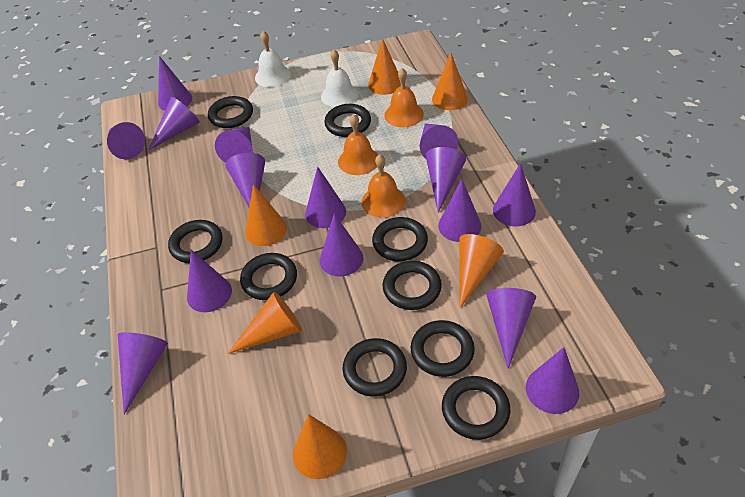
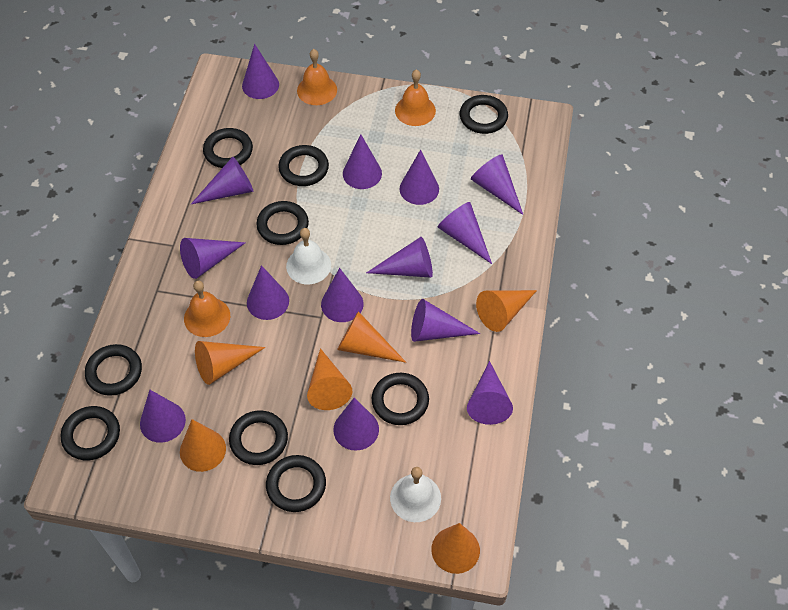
purple cone: 15 -> 14

